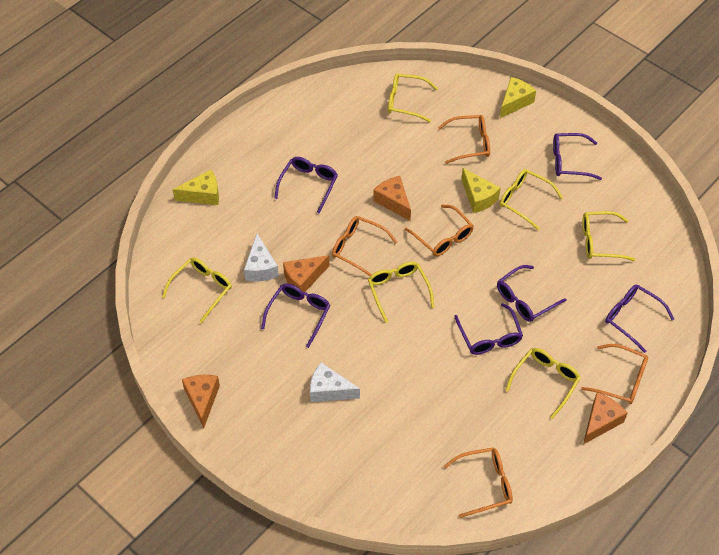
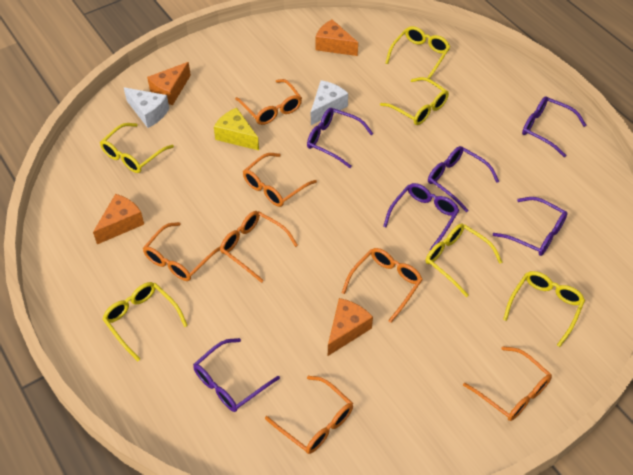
orange glasses: 5 -> 7
yellow cheese: 3 -> 1

